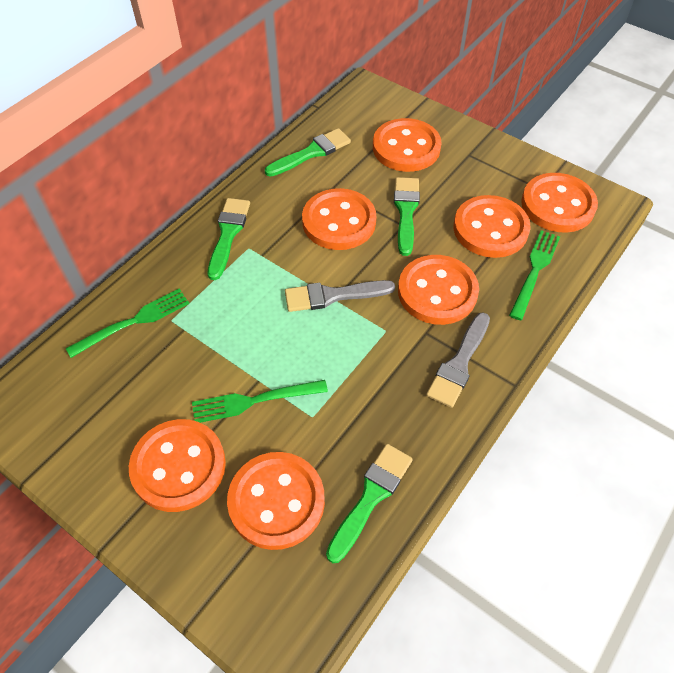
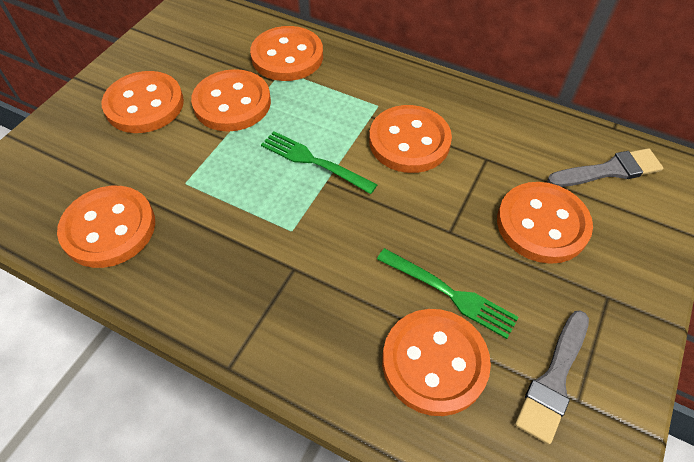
green brush: 4 -> 0
green fork: 3 -> 2

